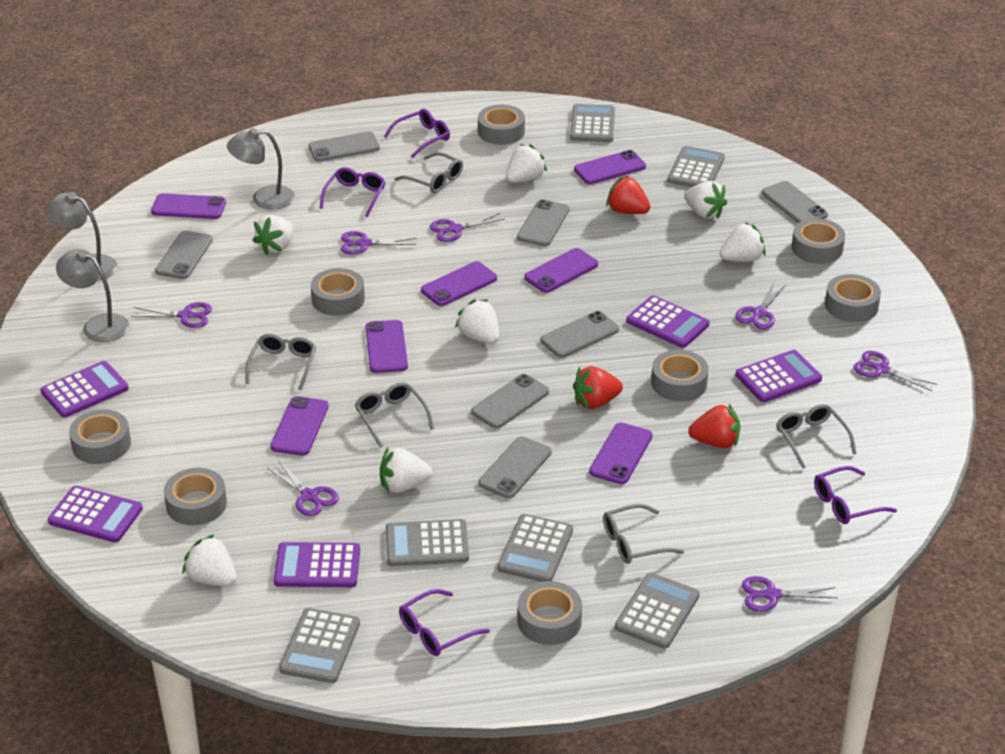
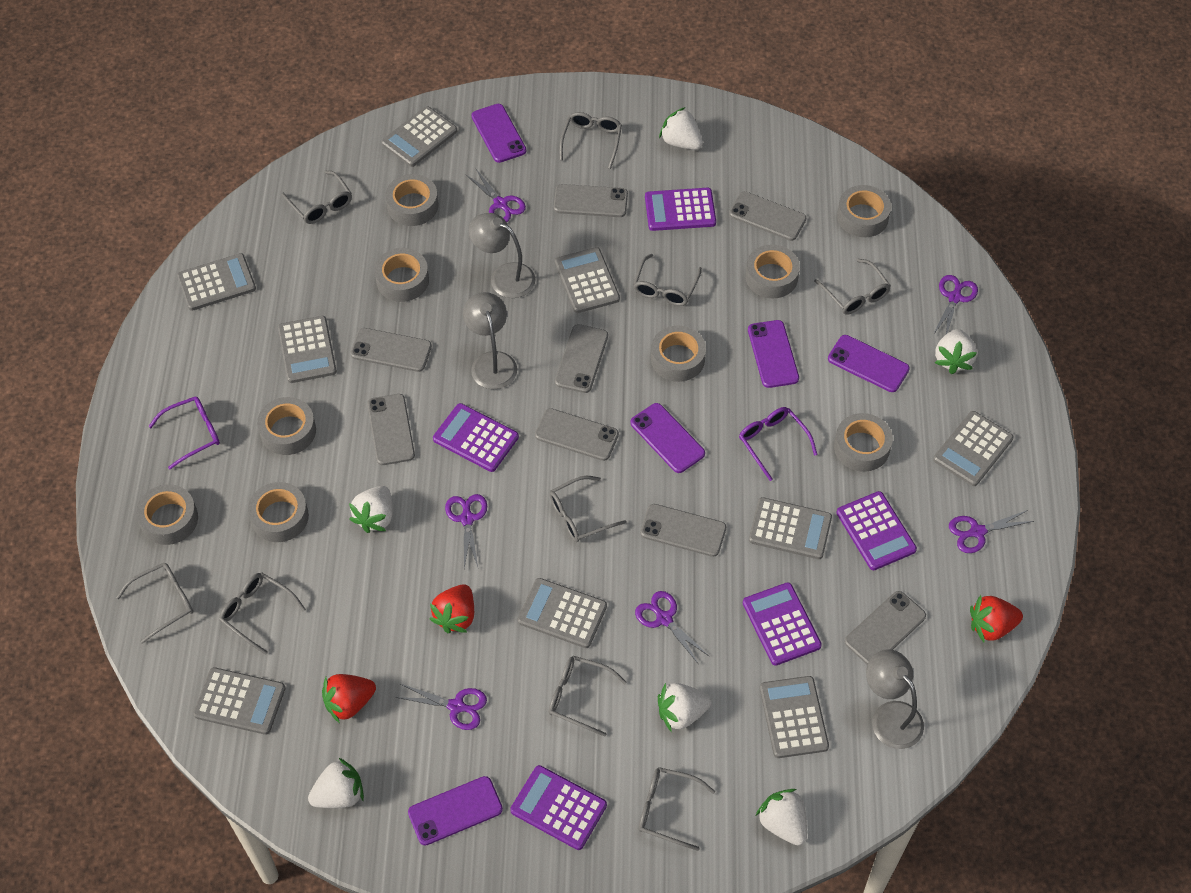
grey calculator: 6 -> 9
grey glasses: 5 -> 9
grey phone: 7 -> 8
grey tape: 8 -> 9
purple glasses: 4 -> 2
purple phone: 7 -> 5
purple scissors: 7 -> 6
white strawberry: 7 -> 6

